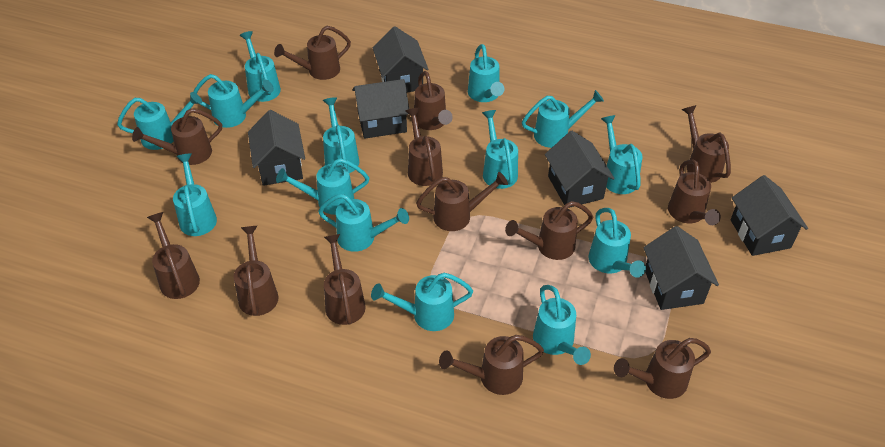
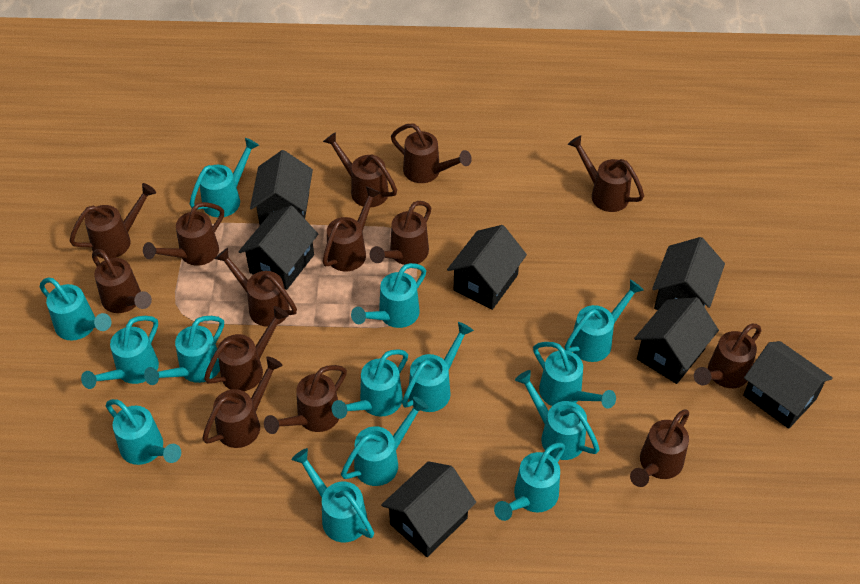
black house: 6 -> 7
brown watering can: 13 -> 14

